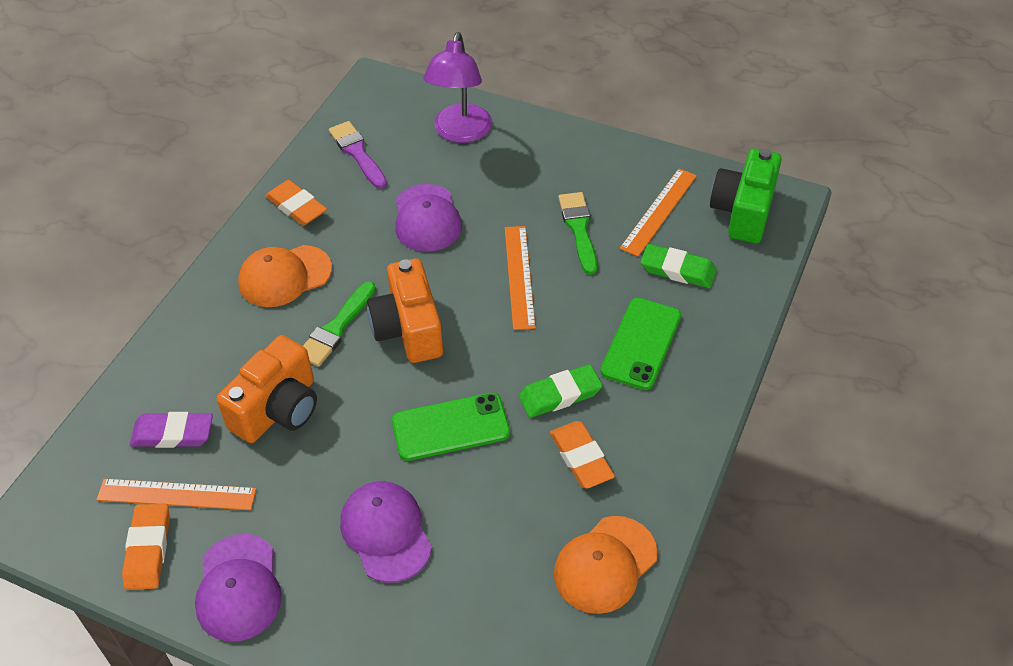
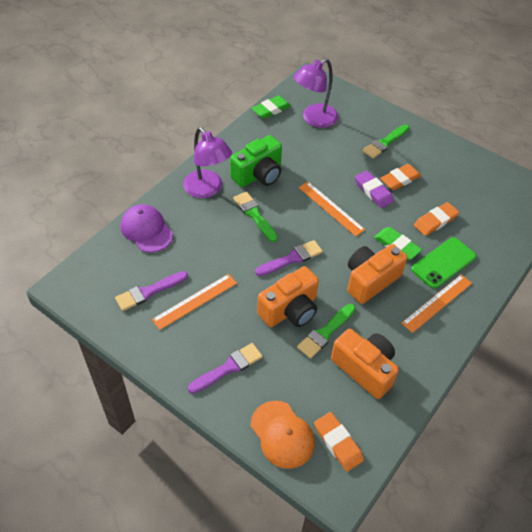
green brush: 2 -> 3
green phone: 2 -> 1
orange camera: 2 -> 3
orange cap: 2 -> 1
purple brush: 1 -> 3
purple cap: 3 -> 1
purple lamp: 1 -> 2

